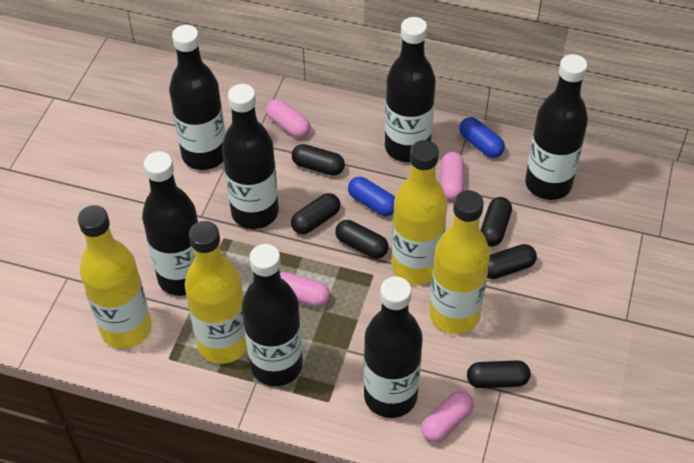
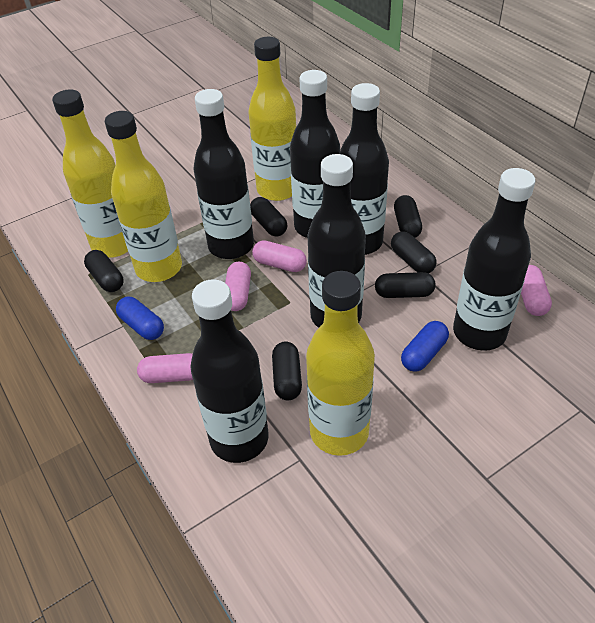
black bottle: 7 -> 6

